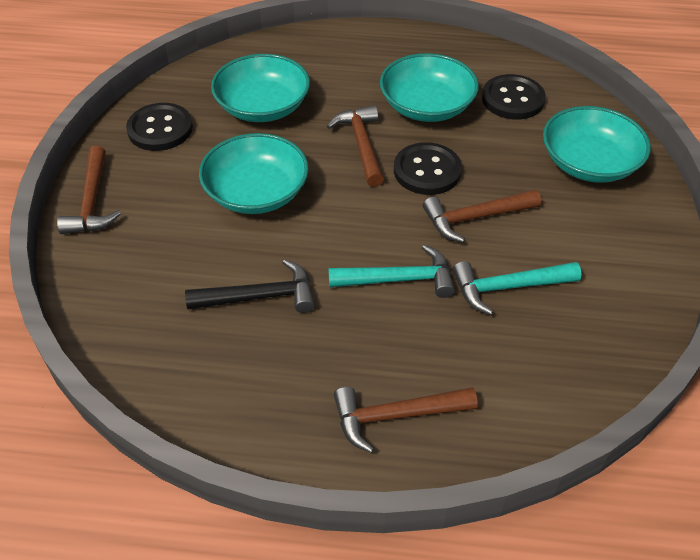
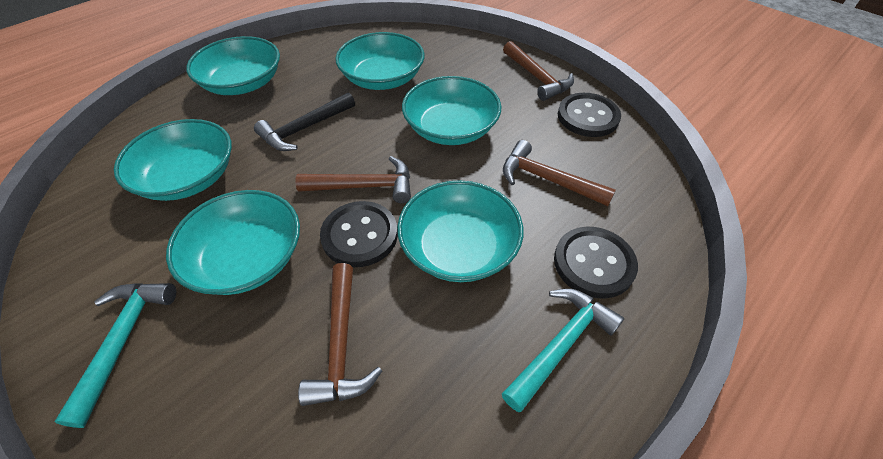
turquoise bowl: 4 -> 6

